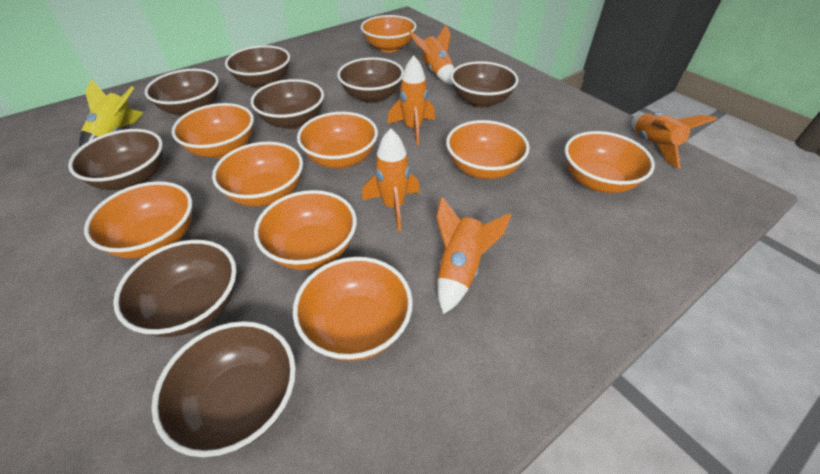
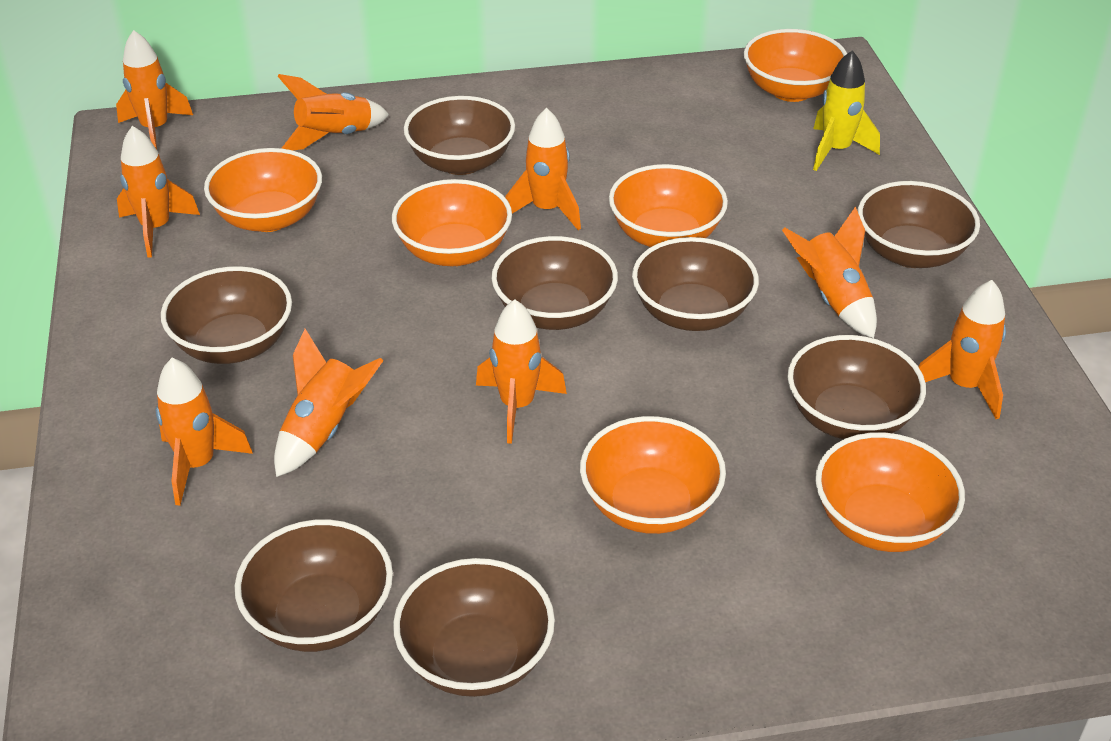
orange bowl: 9 -> 6
orange rocket: 5 -> 9

